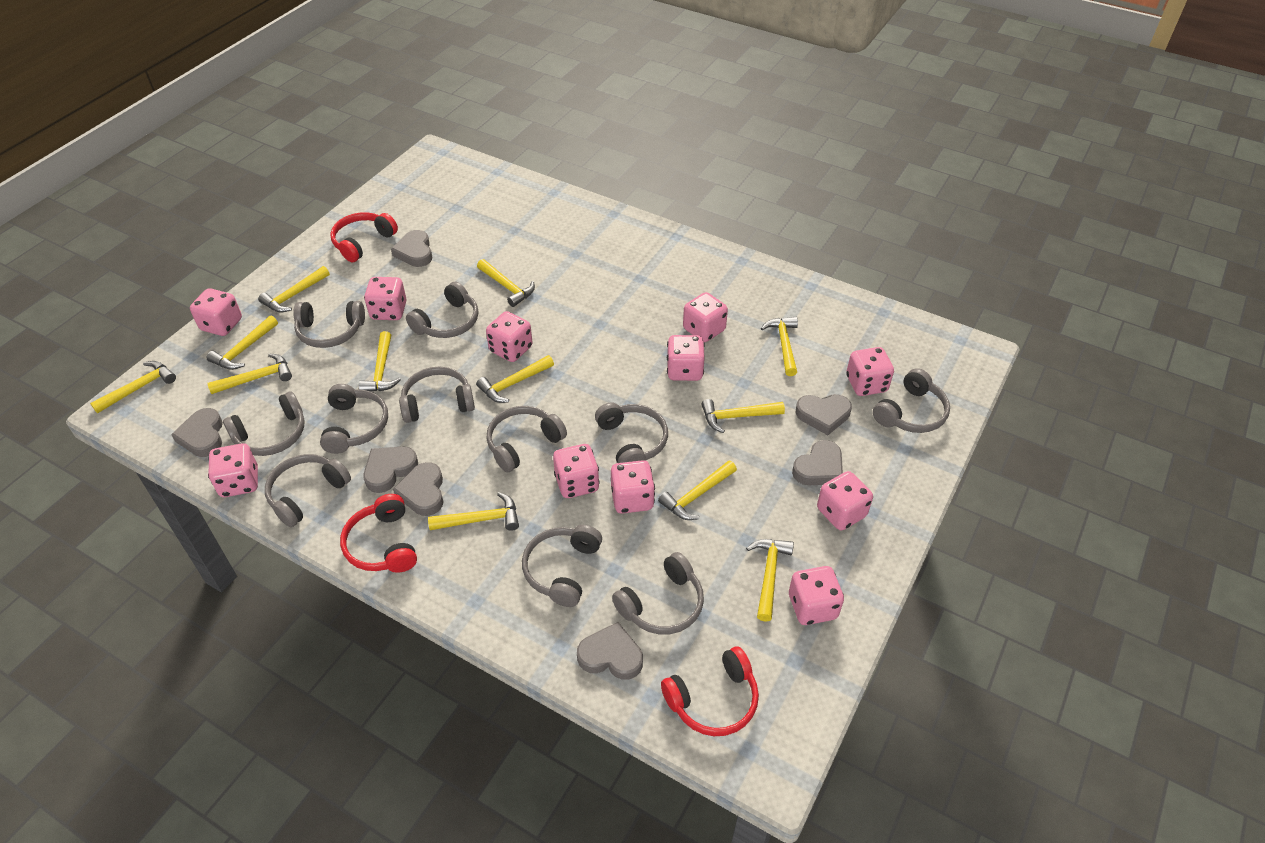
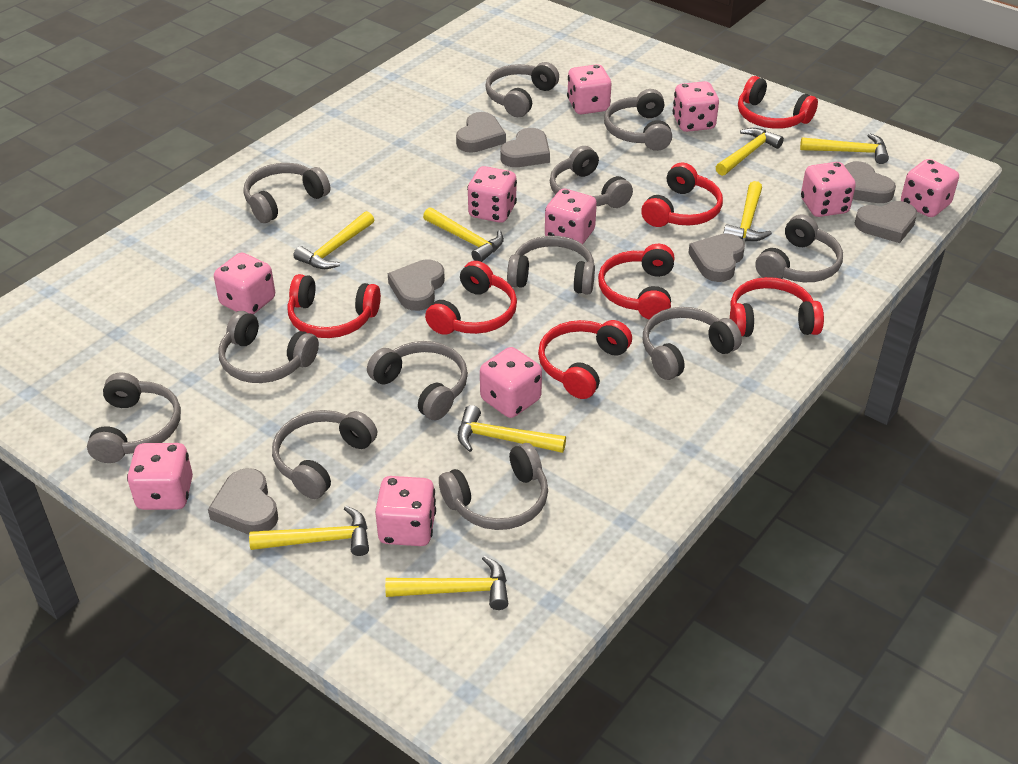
grey headphones: 11 -> 12
pink dice: 11 -> 10
red headphones: 3 -> 7
yellow hammer: 12 -> 8

